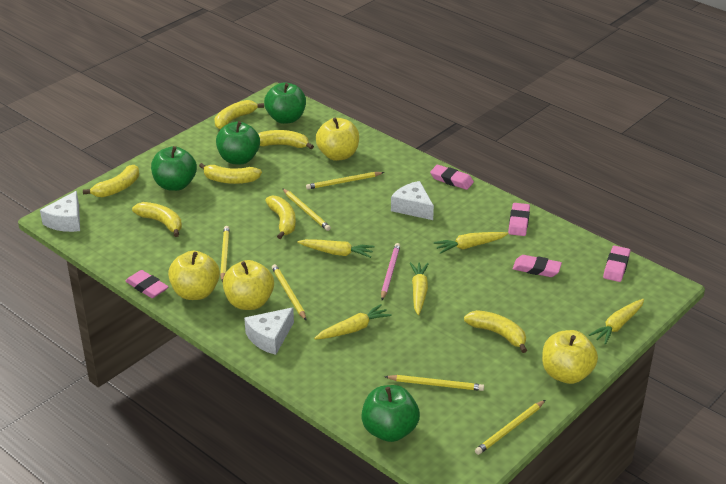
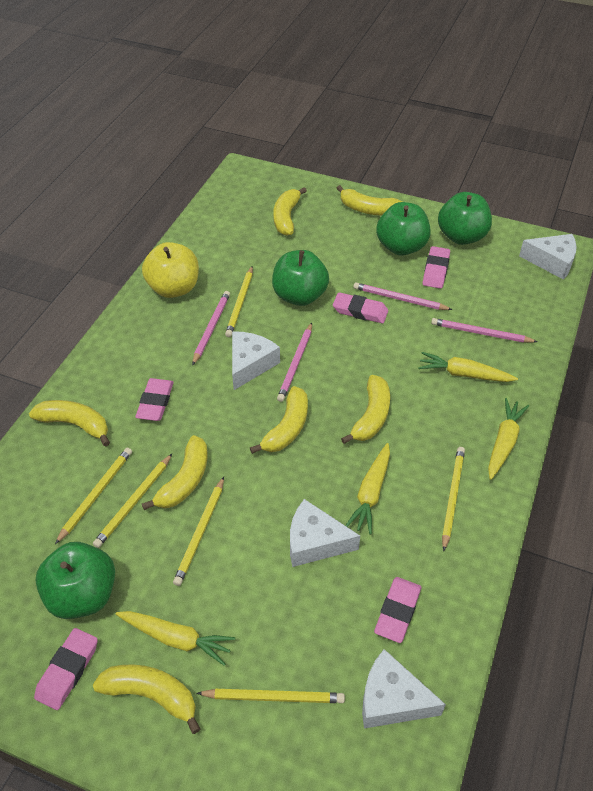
pink pencil: 1 -> 4
white cheese: 3 -> 4
yellow apple: 4 -> 1
yellow carrot: 5 -> 4

